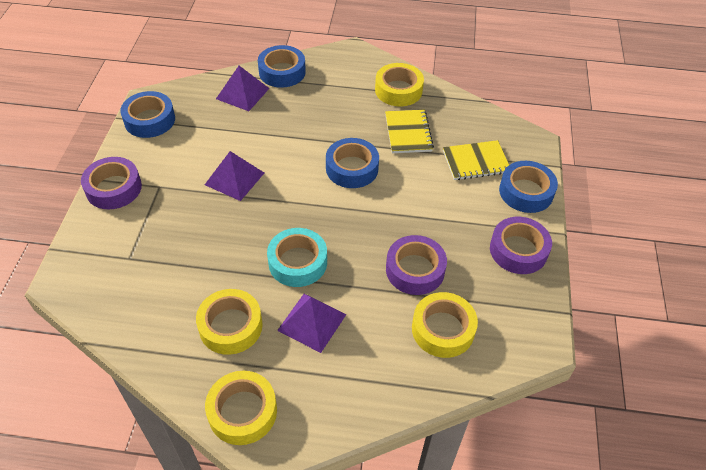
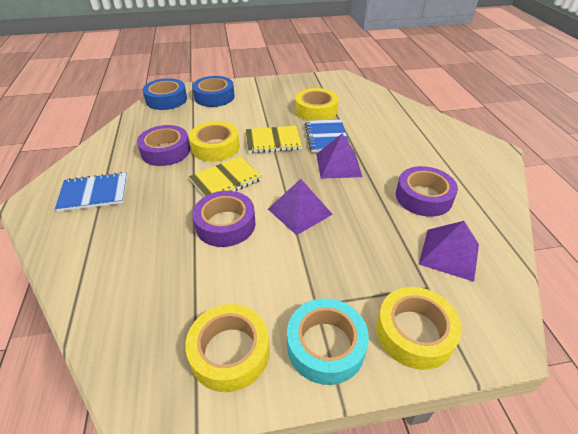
blue notebook: 0 -> 2
blue tape: 4 -> 2

